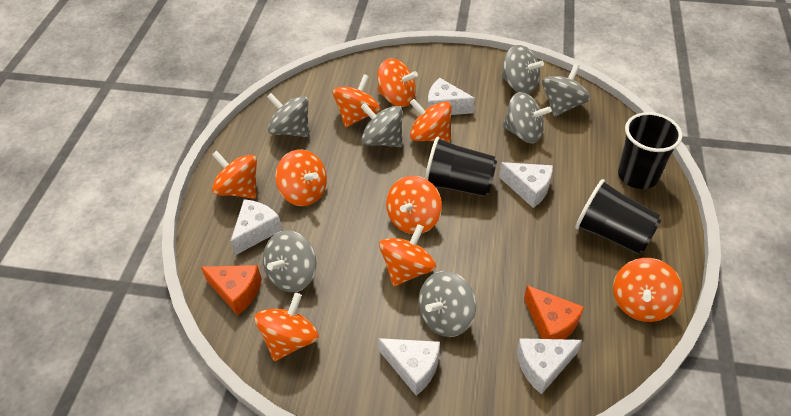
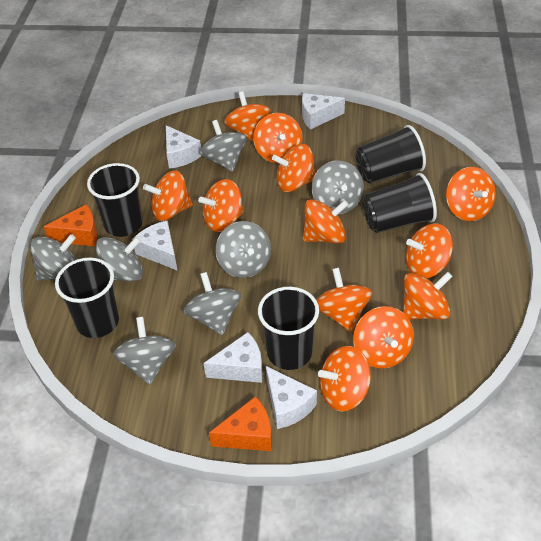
black cup: 3 -> 5
orange spinning top: 9 -> 12

